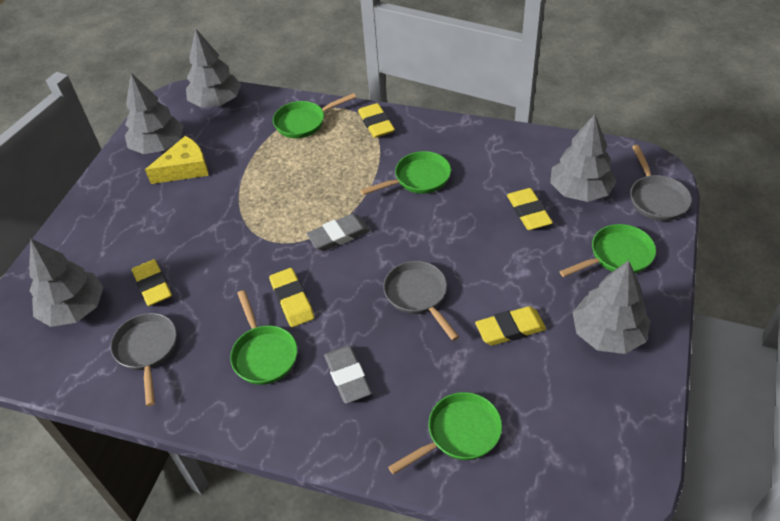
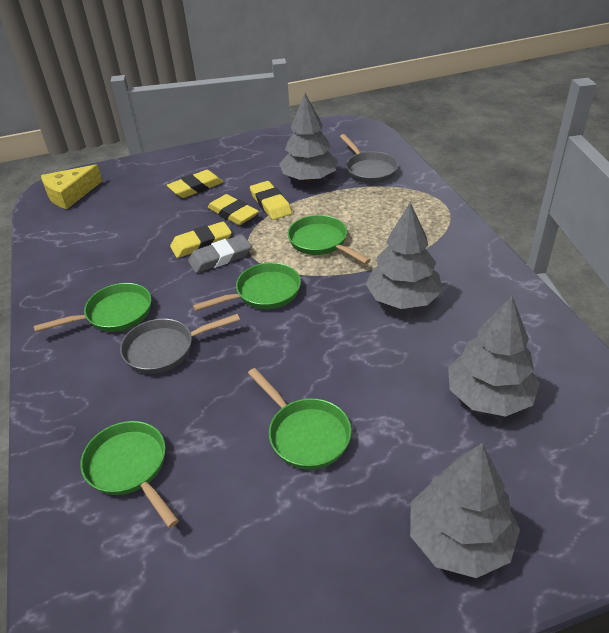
grey eraser: 2 -> 1
grey pan: 3 -> 2
grey tree: 5 -> 4
yellow eraser: 5 -> 4

